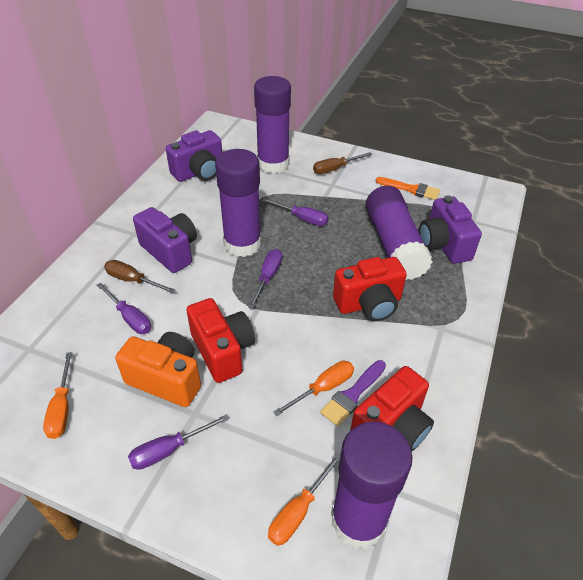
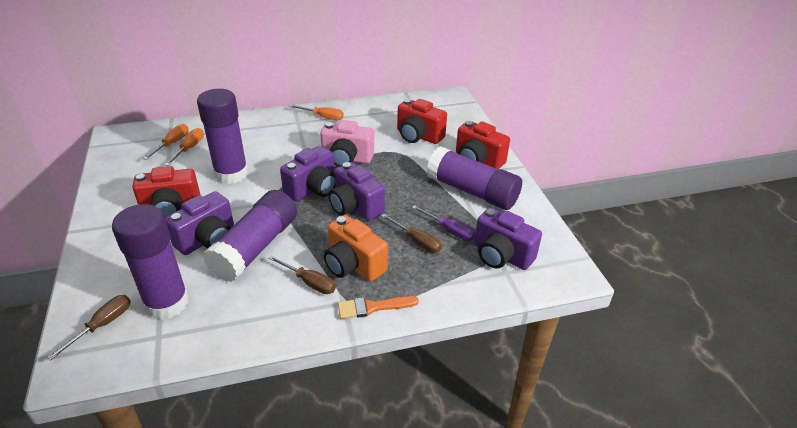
brown screwdriver: 2 -> 3
pink camera: 0 -> 1
purple brush: 1 -> 0
purple camera: 3 -> 4
purple screwdriver: 4 -> 1

